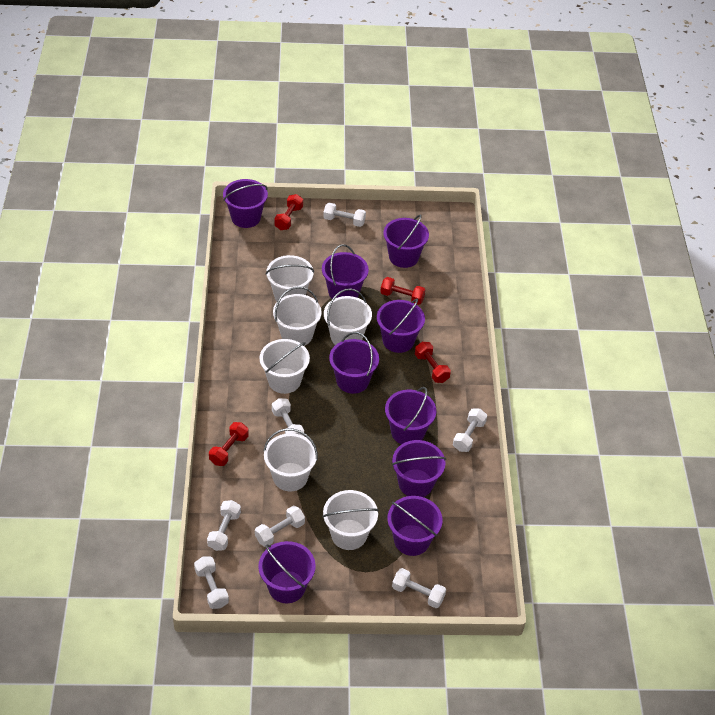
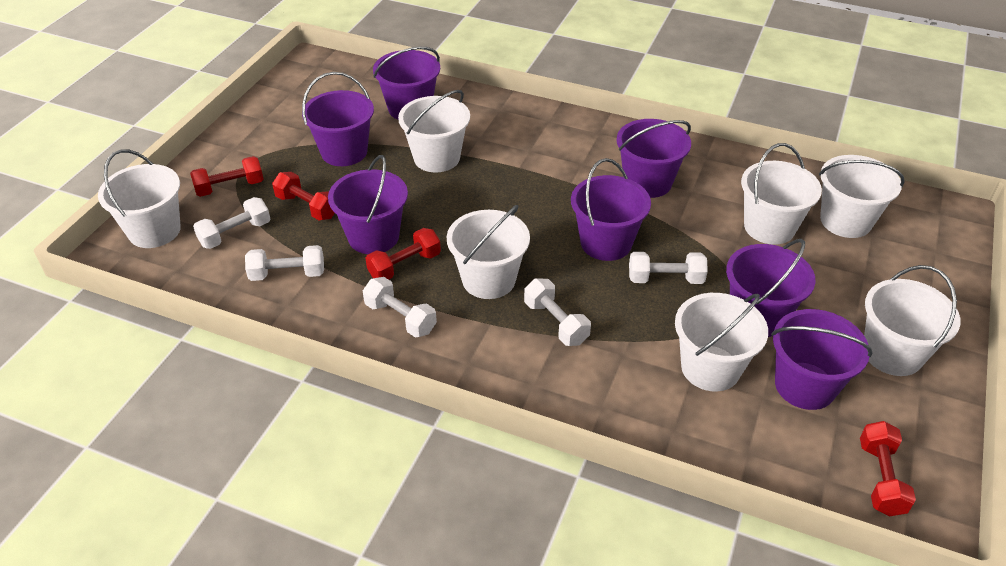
purple bucket: 9 -> 7
white bucket: 6 -> 7
white dumbbell: 7 -> 5

